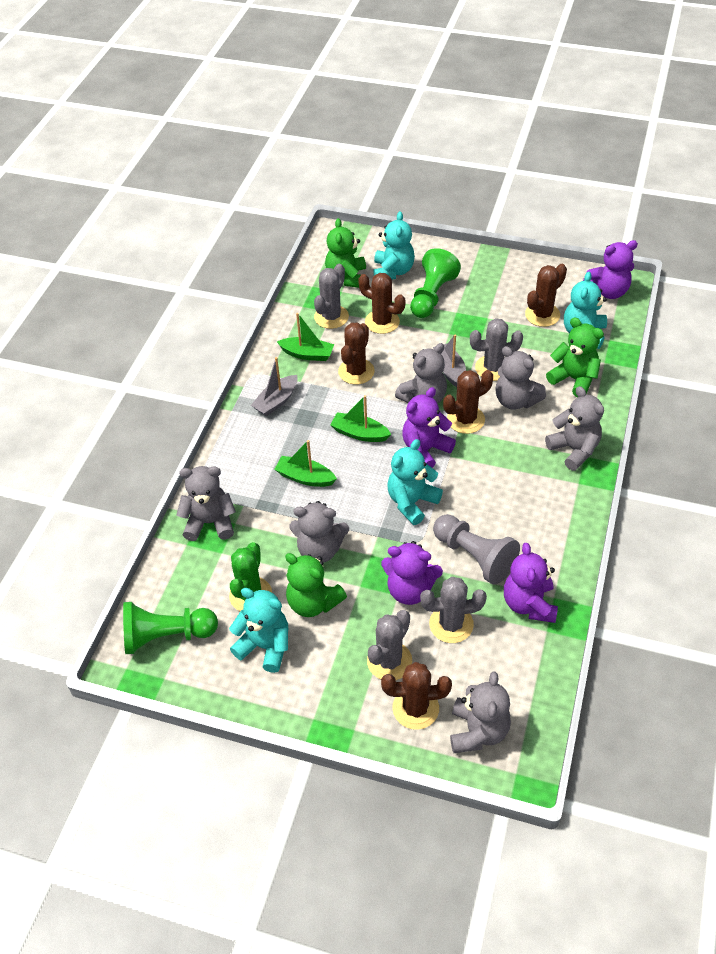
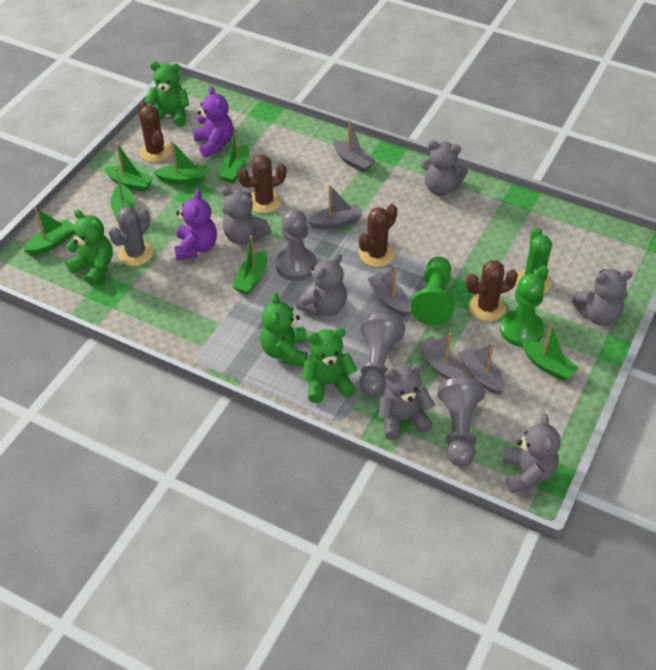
brown cactus: 5 -> 4
green boat: 3 -> 7
green teddy bear: 3 -> 4
grey boat: 2 -> 5
grey cactus: 4 -> 1
grey pawn: 1 -> 3
purple teddy bear: 4 -> 2
turquoise teddy bear: 4 -> 0

